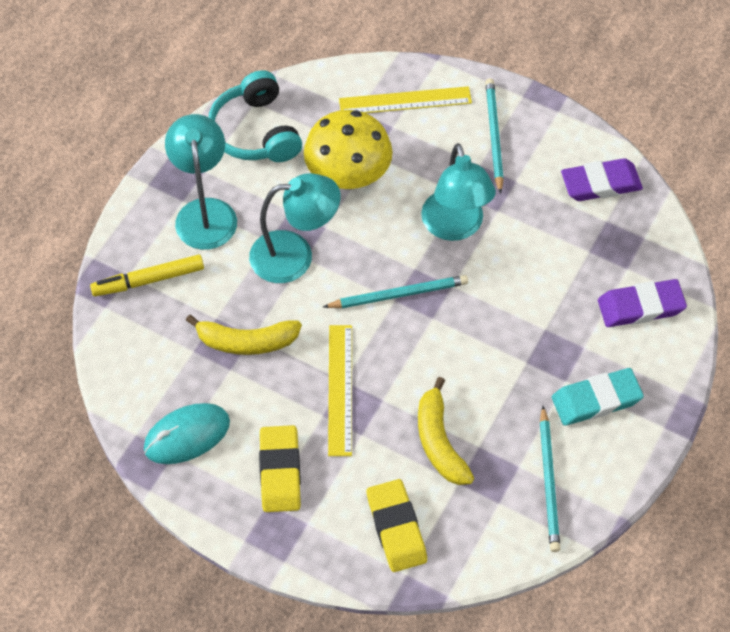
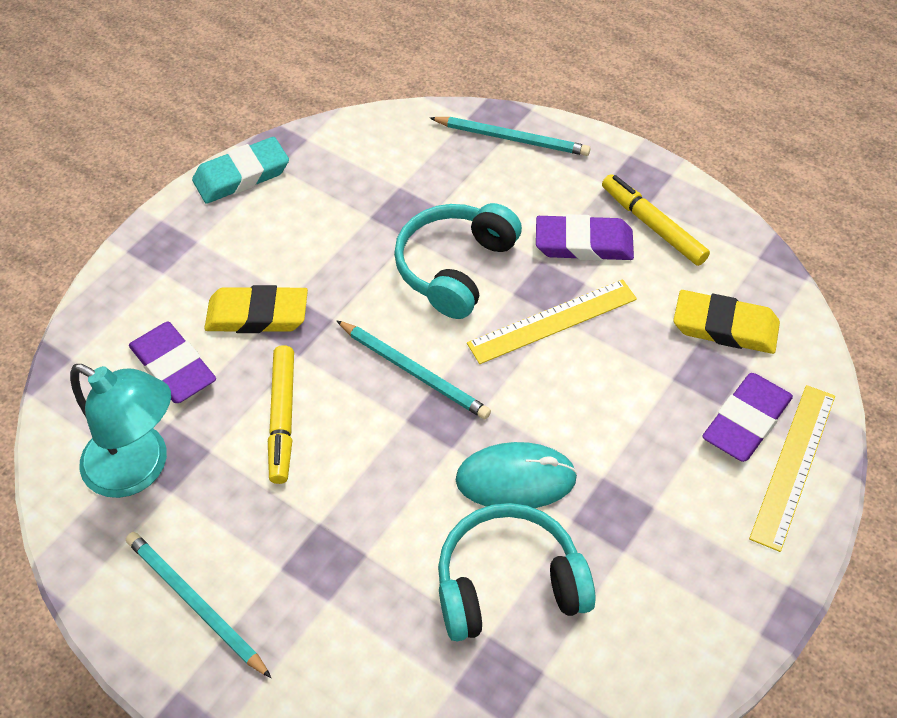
purple eraser: 2 -> 3
turquoise headphones: 1 -> 2
turquoise lamp: 3 -> 1
yellow banana: 2 -> 0
yellow marker: 1 -> 2
yellow mushroom: 1 -> 0

